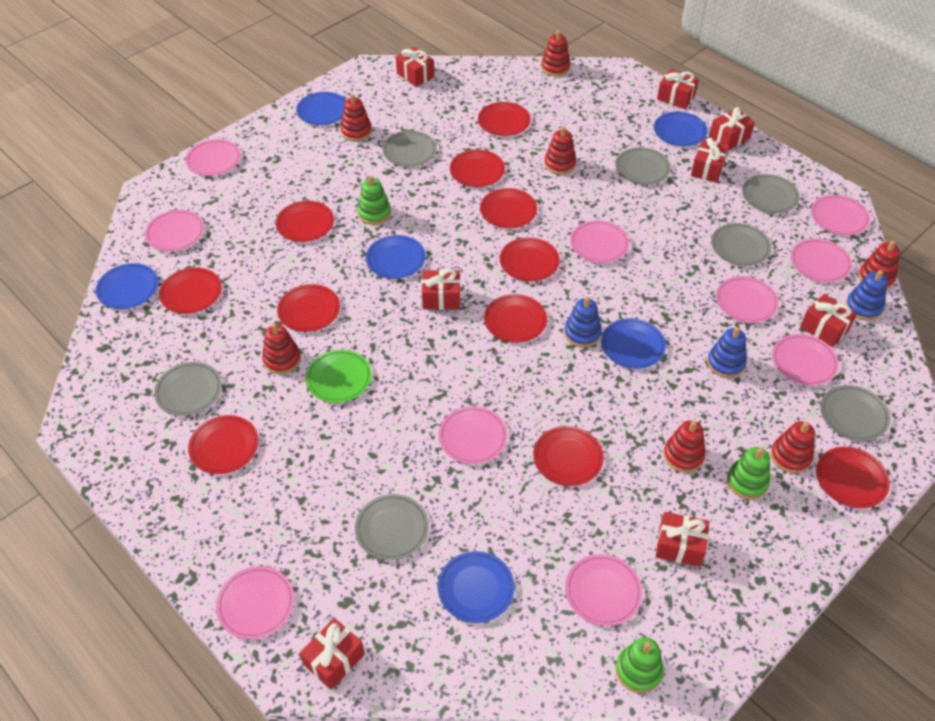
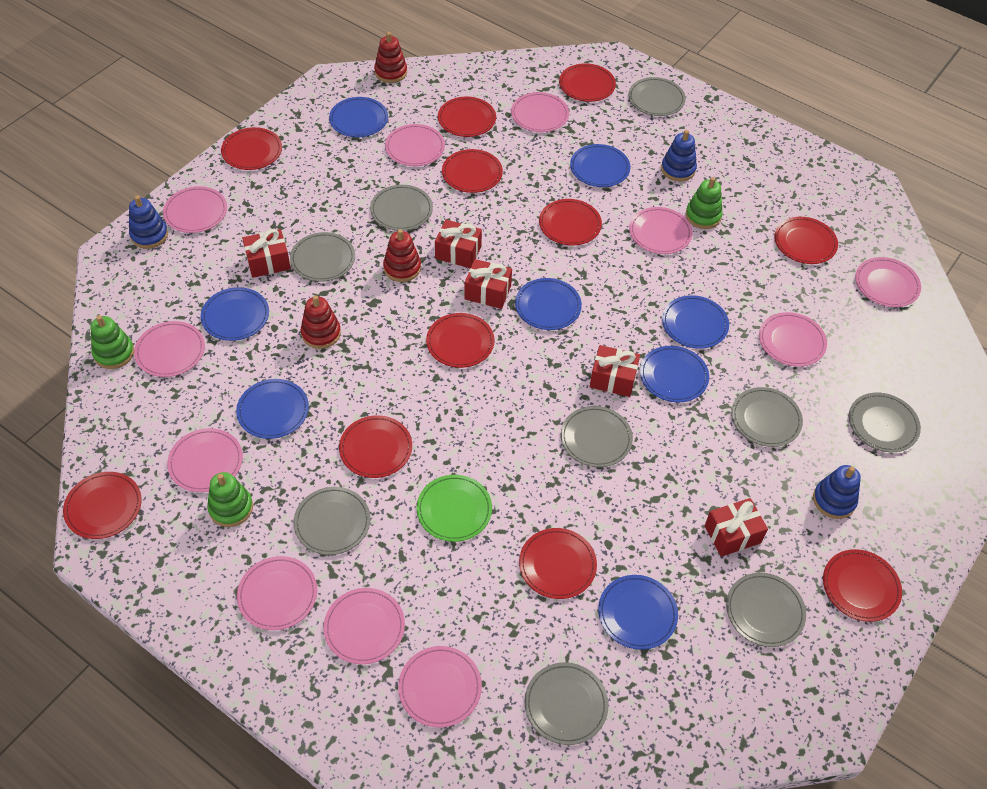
blue plate: 6 -> 8
grey plate: 7 -> 9
pink plate: 10 -> 11
red gift: 8 -> 5
red stacking toy: 7 -> 3

